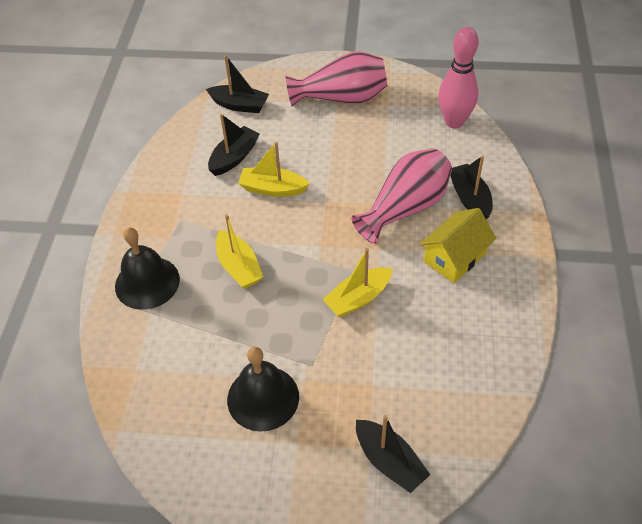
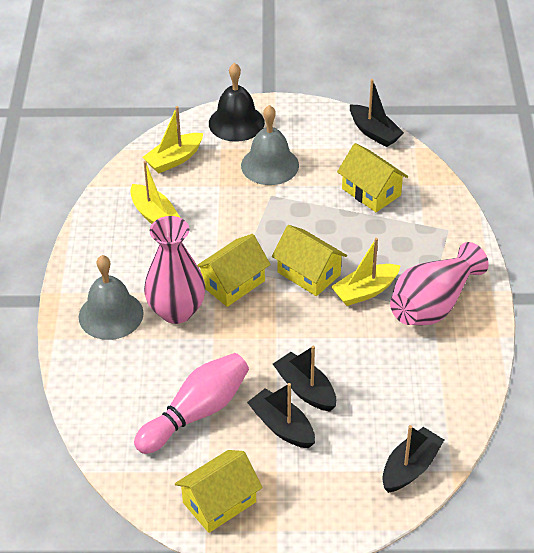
black bell: 2 -> 1
grey bell: 0 -> 2
yellow house: 1 -> 4

